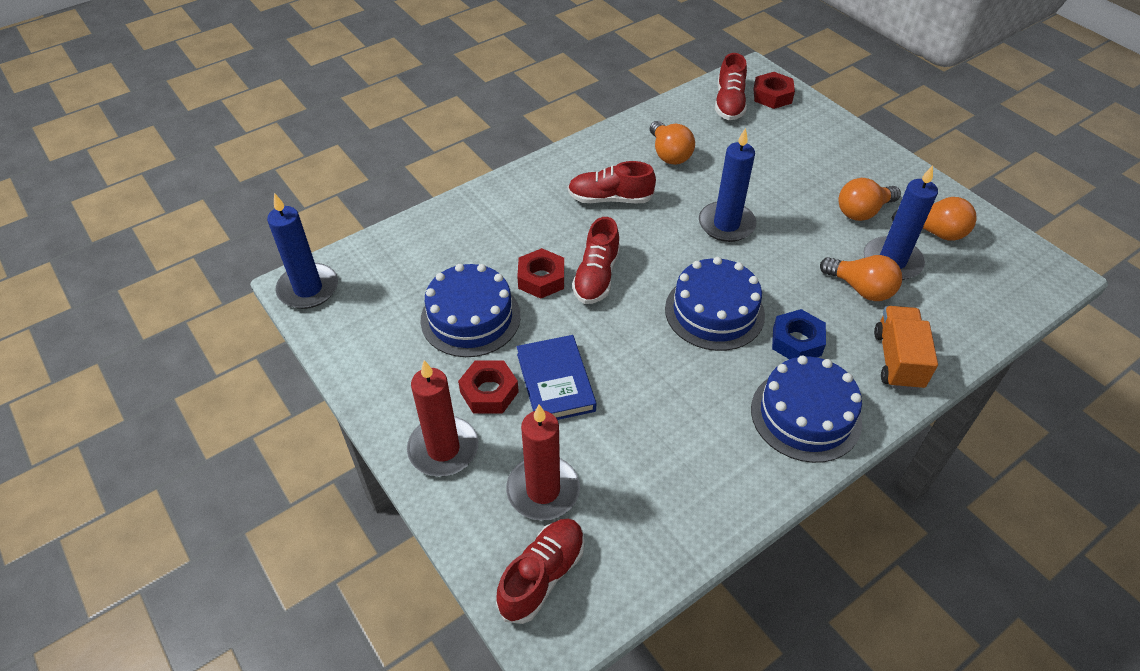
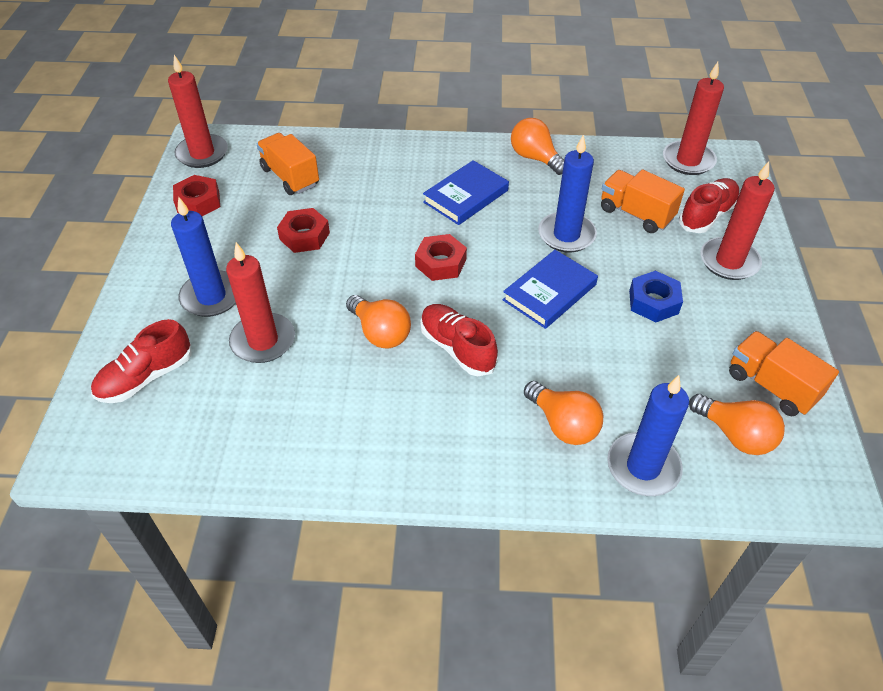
blue book: 1 -> 2
blue cake: 3 -> 0
orange truck: 1 -> 3
red candle: 2 -> 4
red shoe: 4 -> 3

